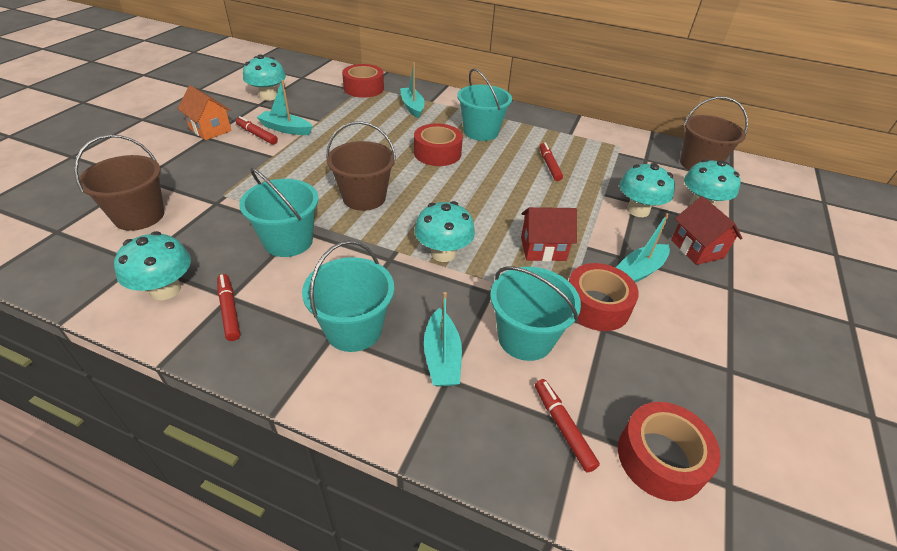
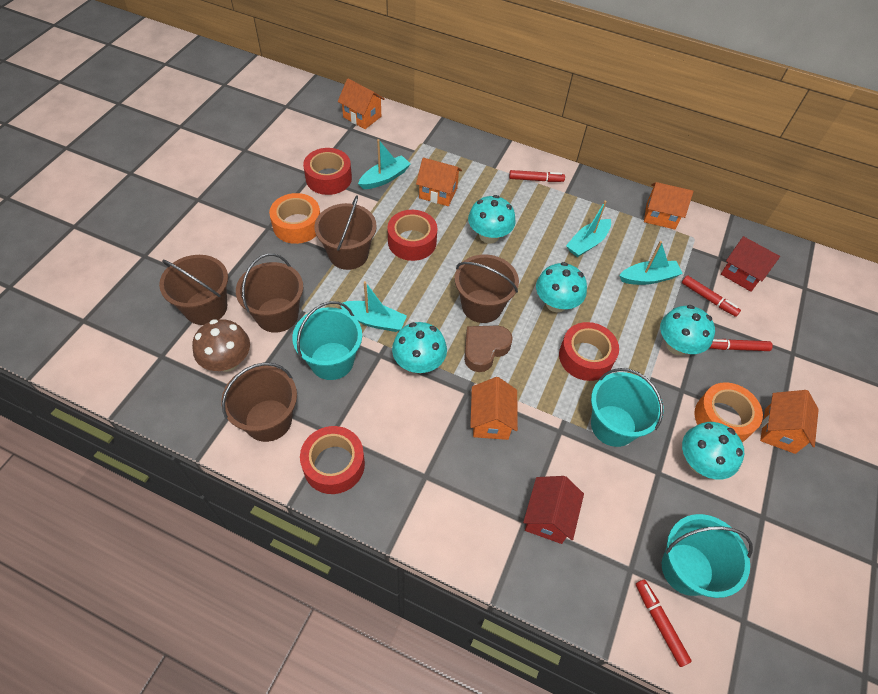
brown bucket: 3 -> 5
brown heart: 0 -> 1
brown mushroom: 0 -> 1
orange house: 1 -> 5
orange tape: 0 -> 2
turquoise bucket: 4 -> 3

